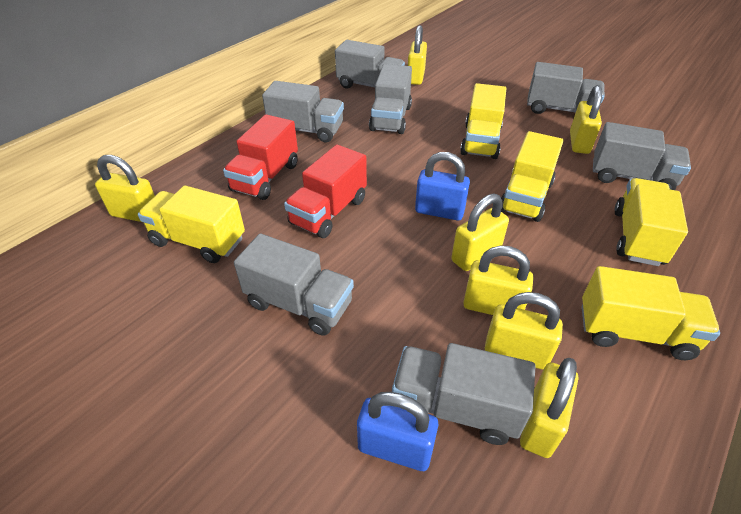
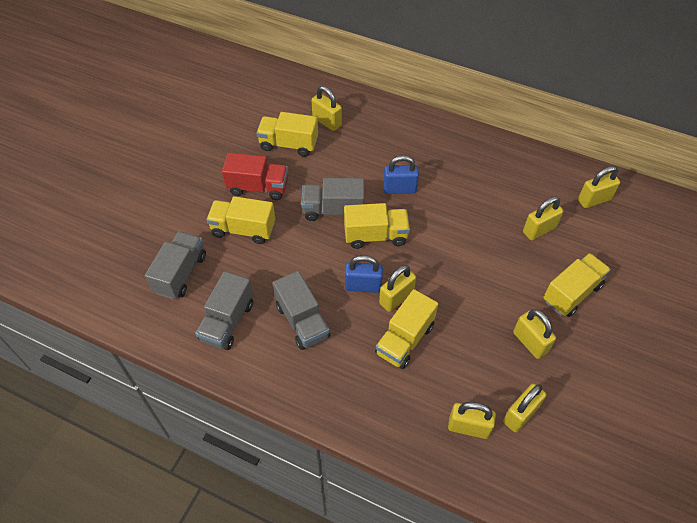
grey truck: 7 -> 4
red truck: 2 -> 1

